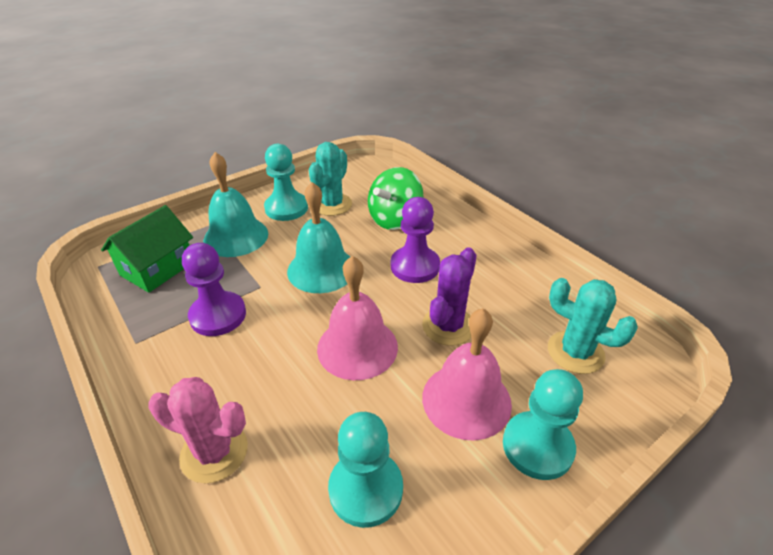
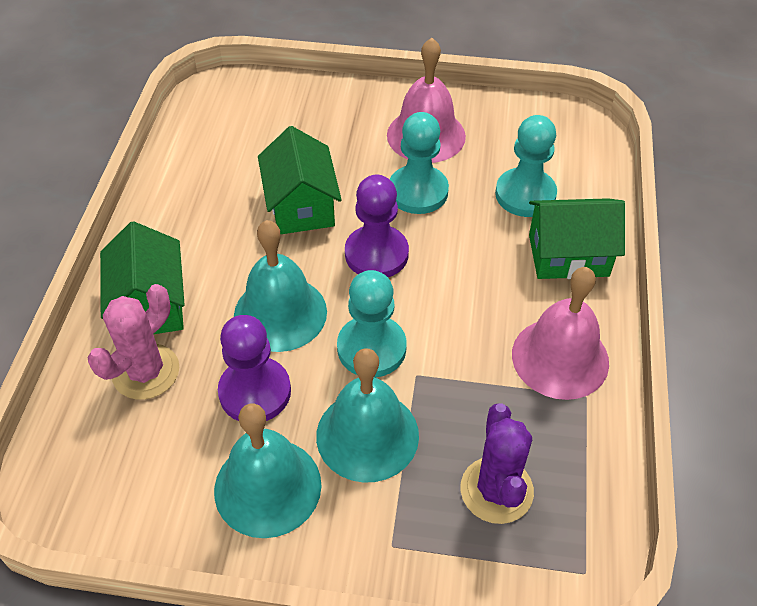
green house: 1 -> 3
green spinning top: 1 -> 0
turquoise bell: 2 -> 3
turquoise cactus: 2 -> 0

